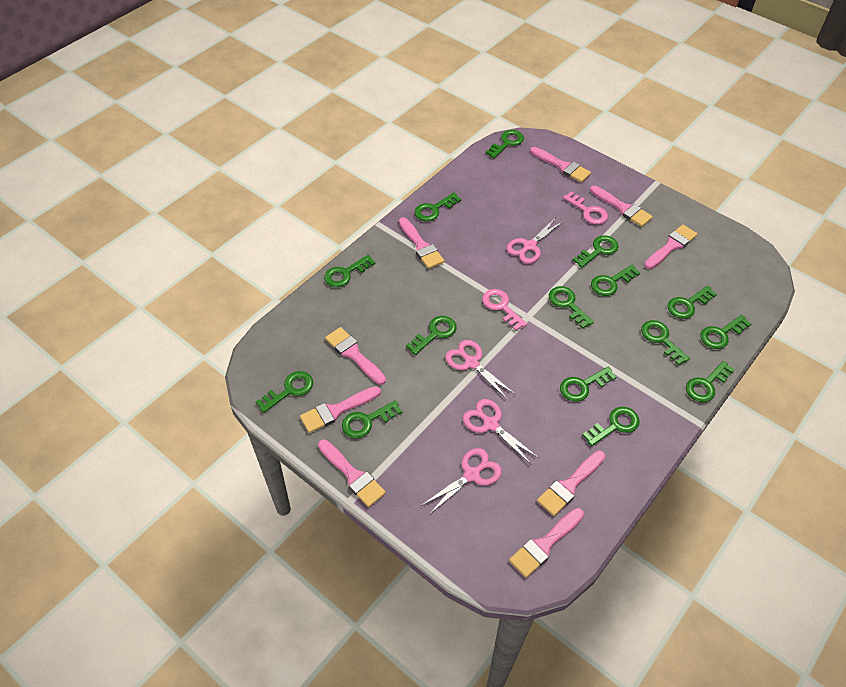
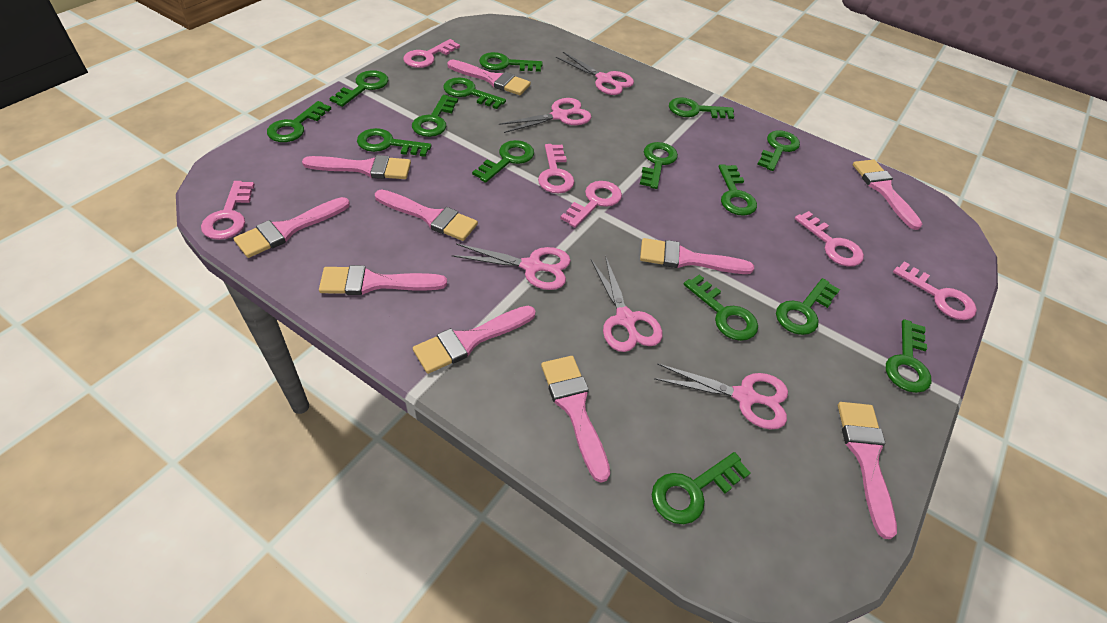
pink brush: 9 -> 10
pink key: 2 -> 6
pink scissors: 4 -> 5

